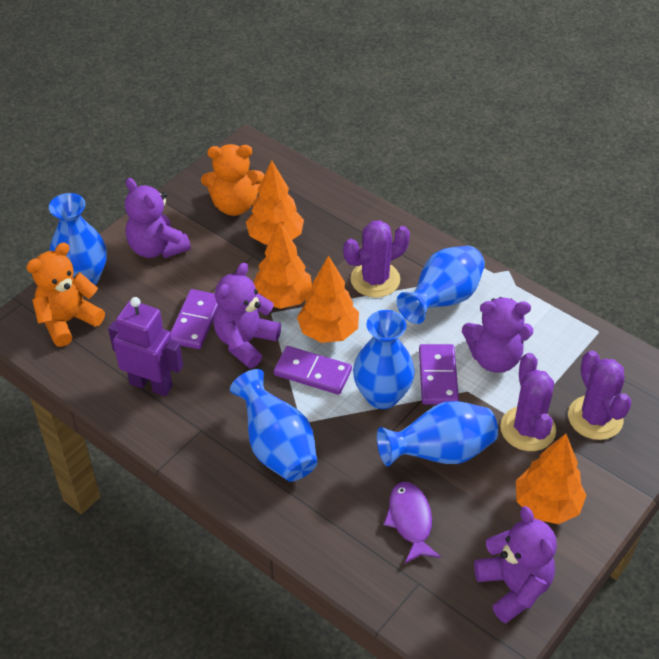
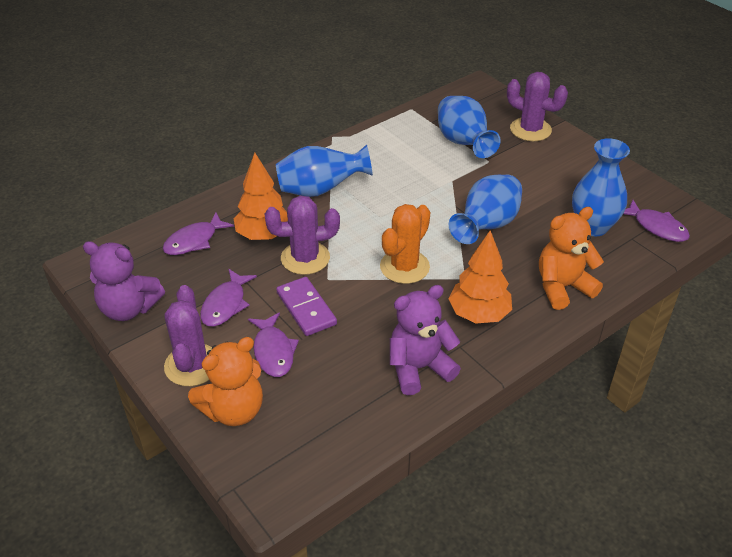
blue vase: 5 -> 4
orange cactus: 0 -> 1
orange tree: 4 -> 2
purple domino: 3 -> 1
purple fish: 1 -> 4
purple robot: 1 -> 0
purple teddy bear: 4 -> 2

